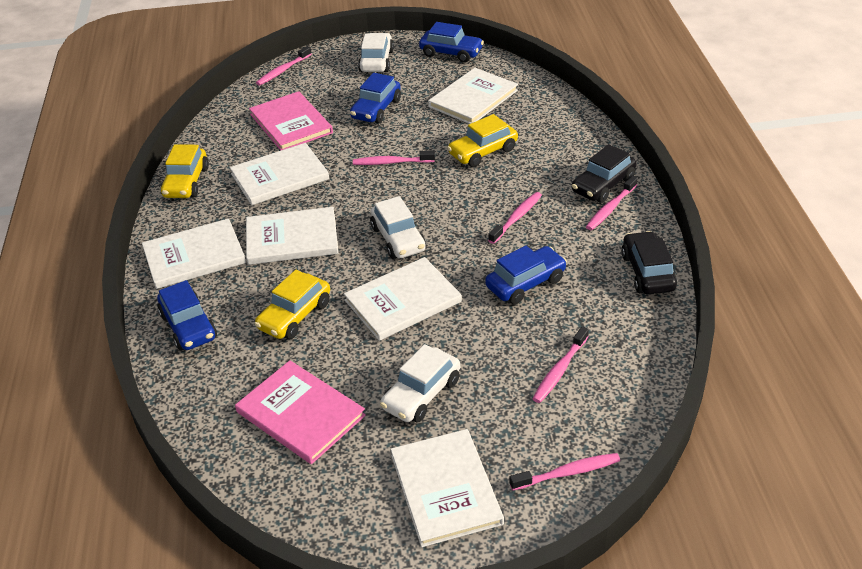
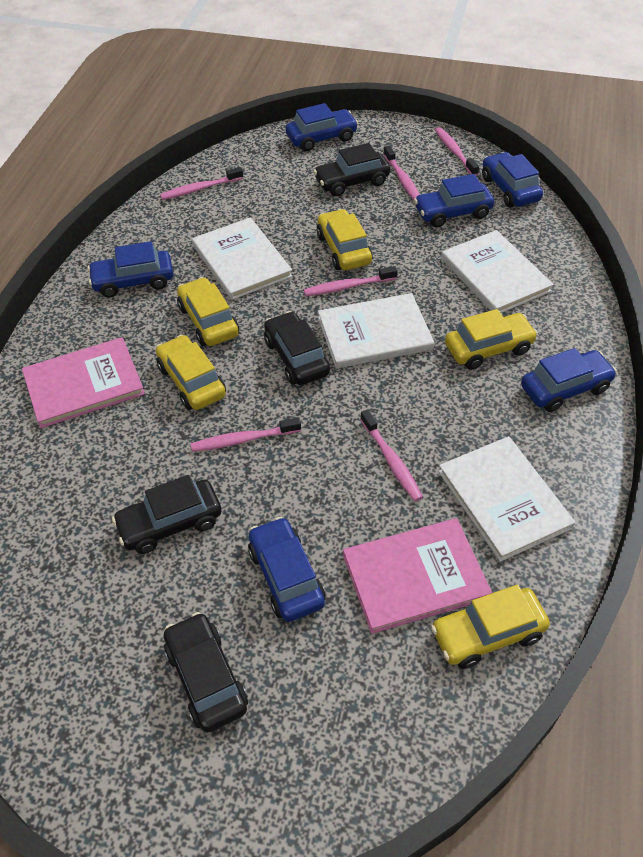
black car: 2 -> 4
blue car: 4 -> 6
white book: 6 -> 4
white car: 3 -> 0
yellow car: 3 -> 5

